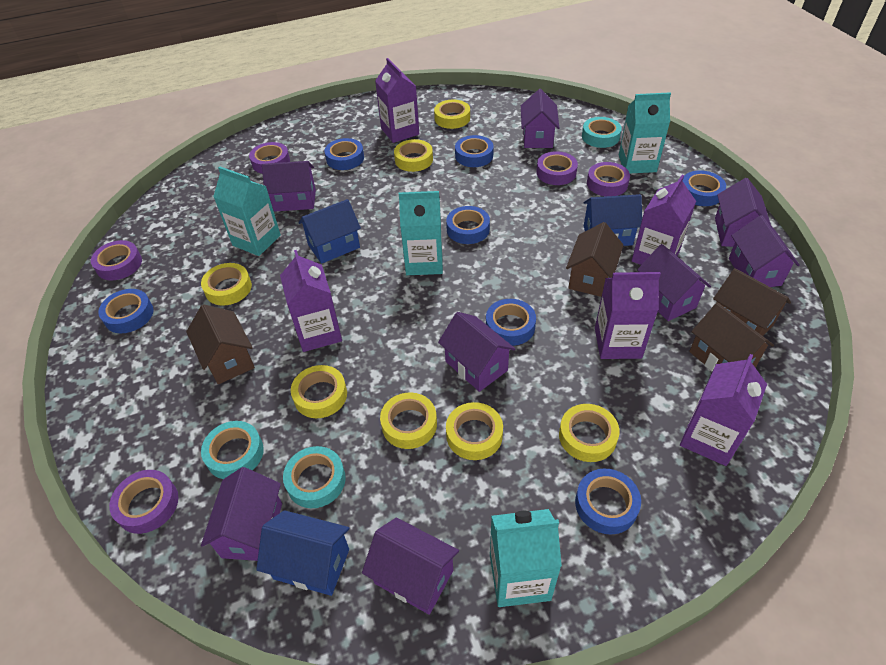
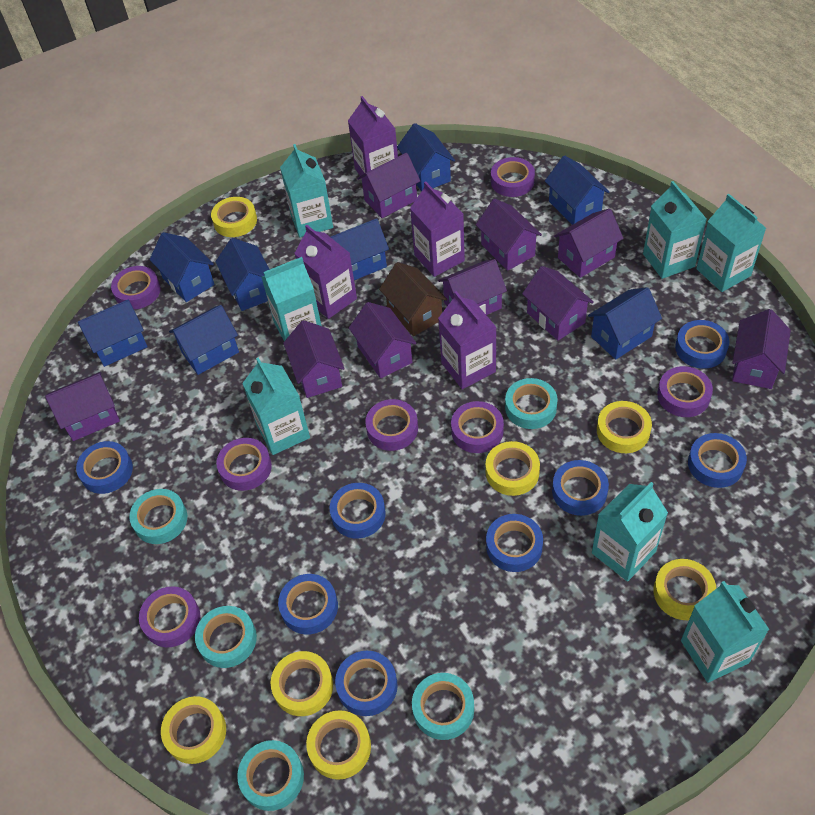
blue house: 3 -> 8
blue tape: 7 -> 8
brown house: 4 -> 1
purple carton: 5 -> 4
purple house: 8 -> 9
purple tape: 5 -> 7
turquoise carton: 4 -> 7
turquoise tape: 3 -> 5

